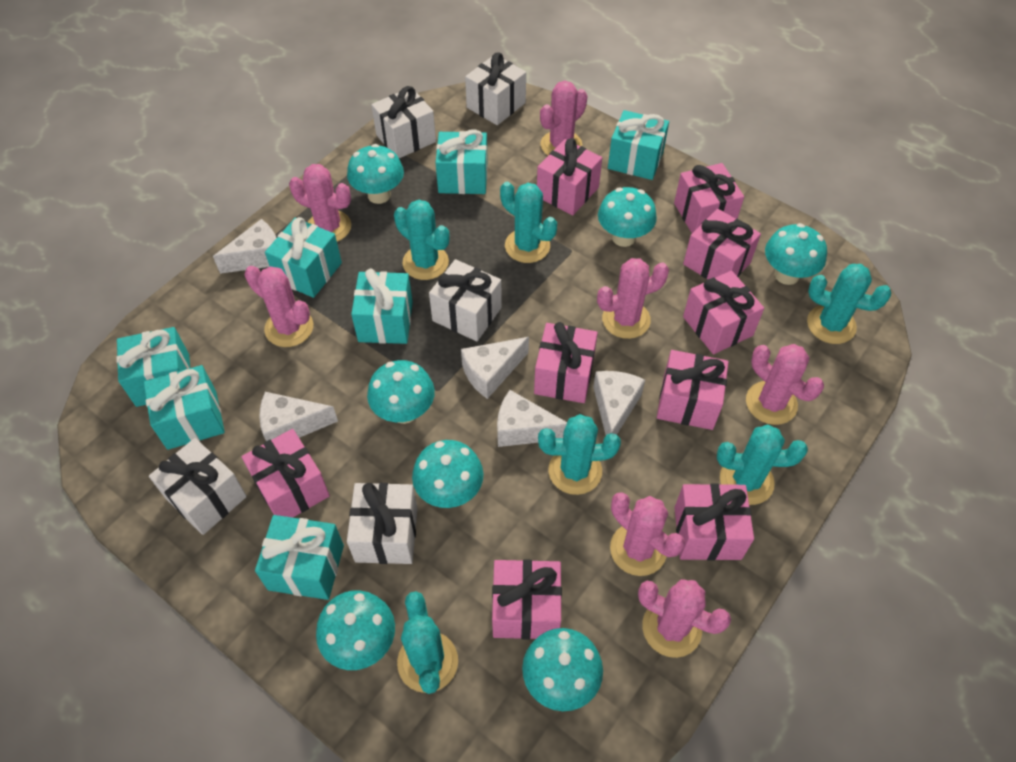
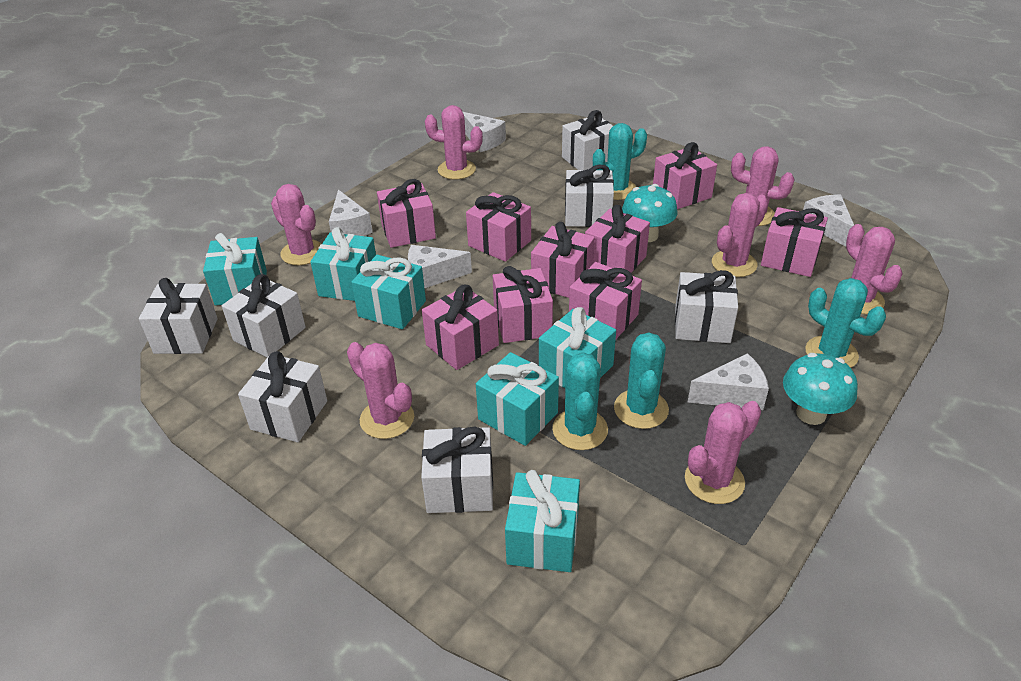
turquoise cactus: 6 -> 4
turquoise gift: 7 -> 6
turquoise mushroom: 7 -> 2
white gift: 5 -> 7

